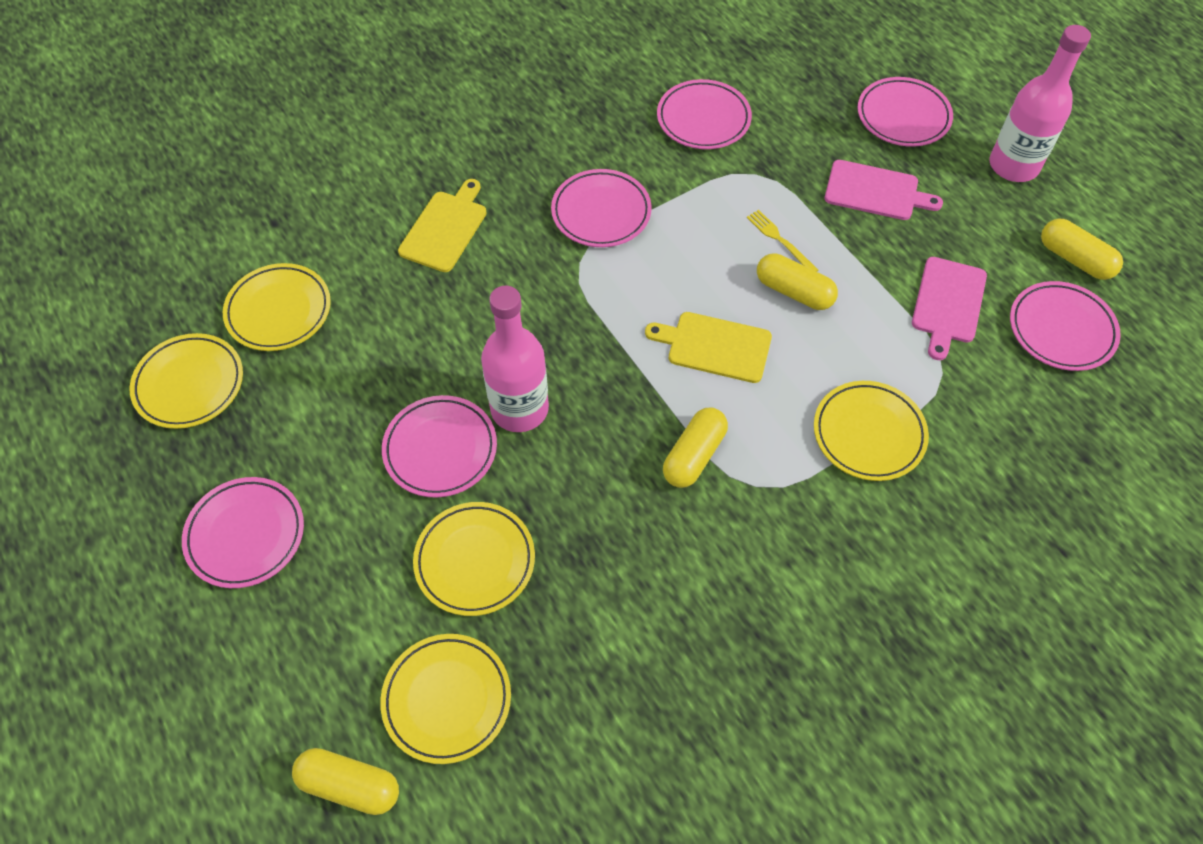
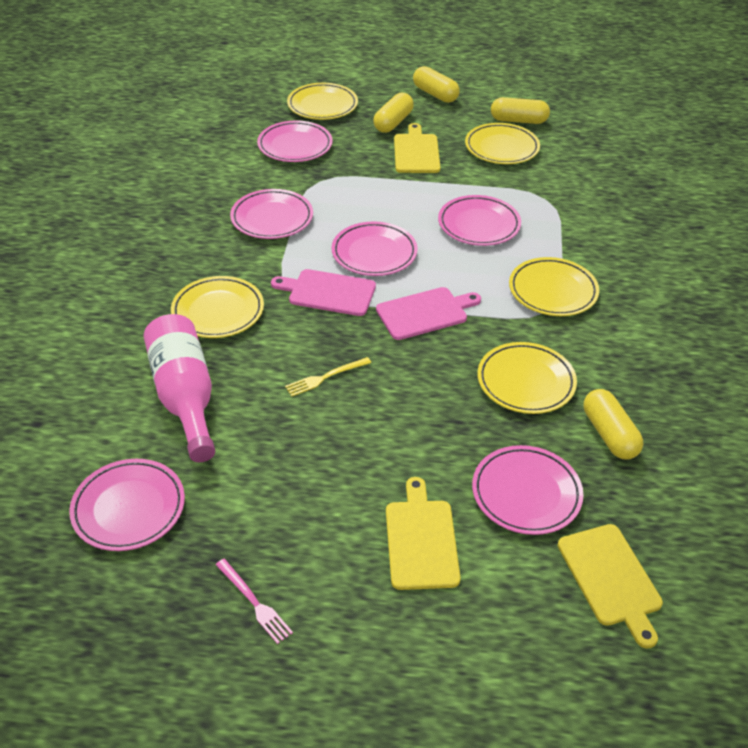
pink bottle: 2 -> 1
pink fork: 0 -> 1
yellow cutting board: 2 -> 3

